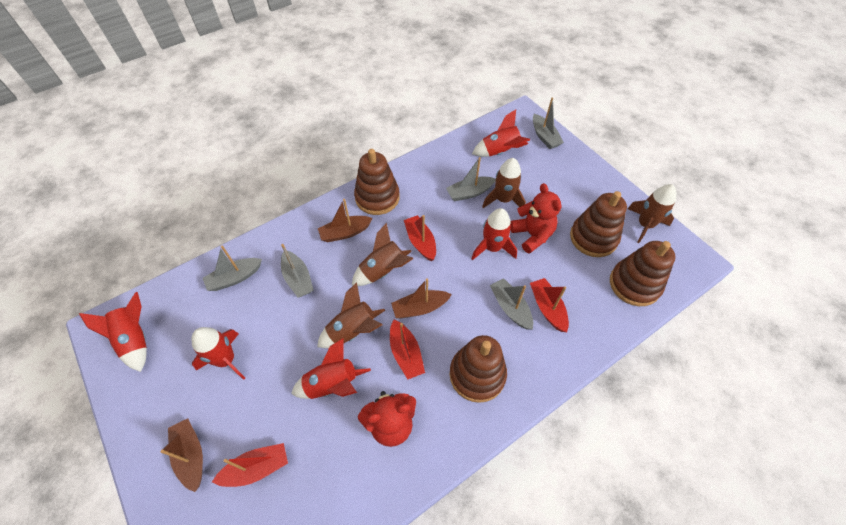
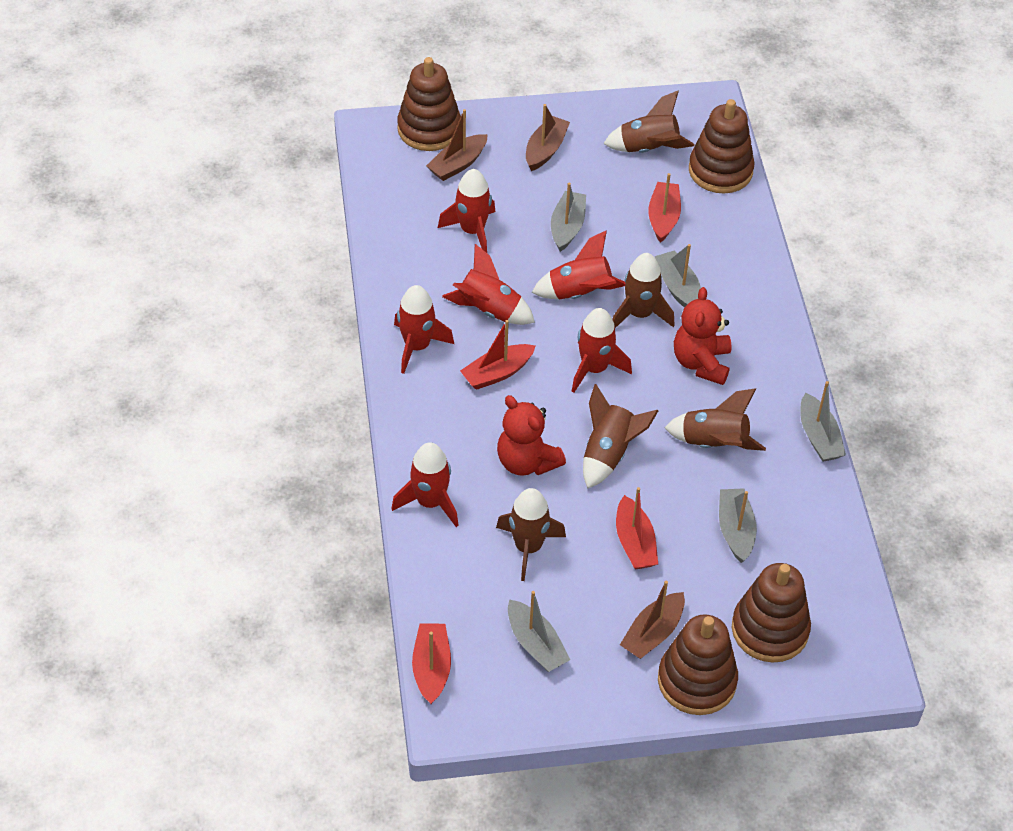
brown rocket: 4 -> 5
red rocket: 5 -> 6

